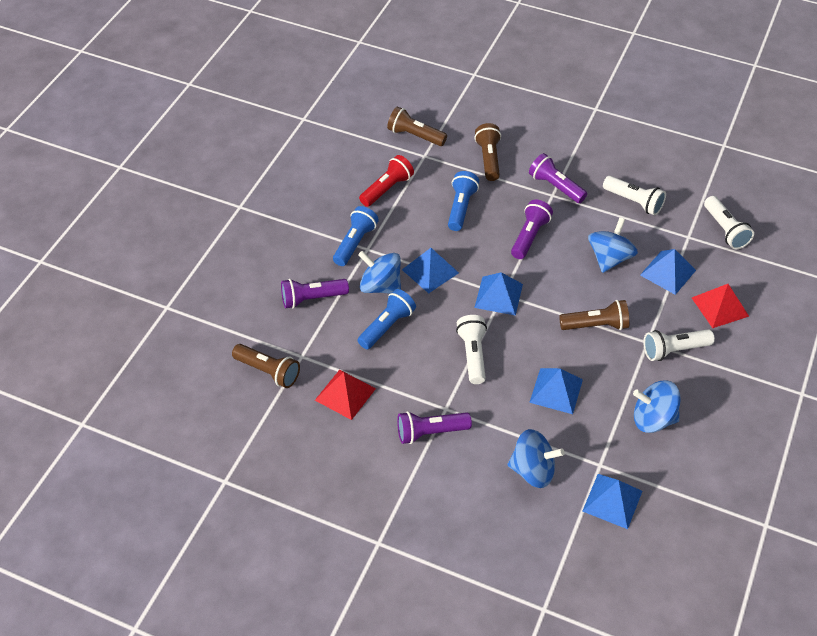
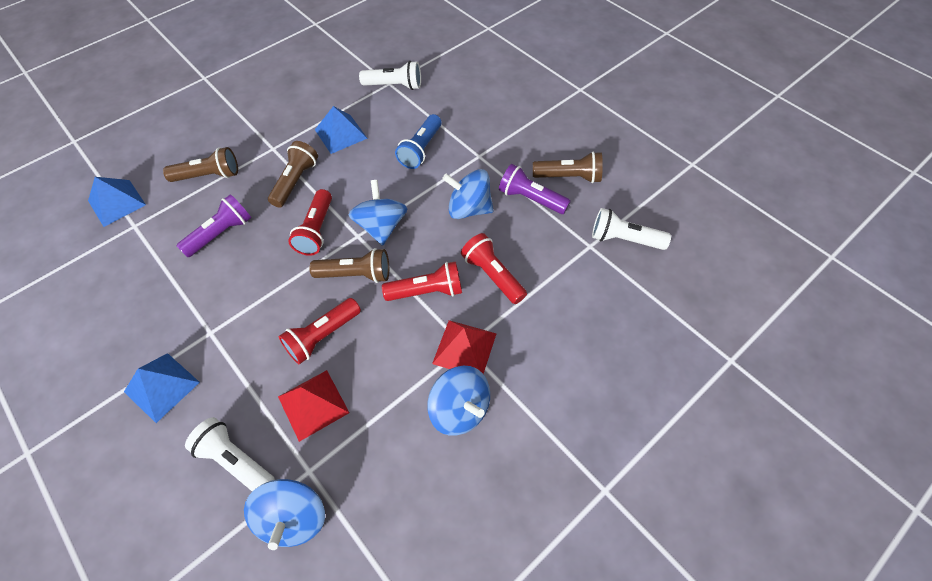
blue flashlight: 3 -> 1
blue pyramid: 5 -> 3
purple flashlight: 4 -> 2
red flashlight: 1 -> 4
white flashlight: 4 -> 3

